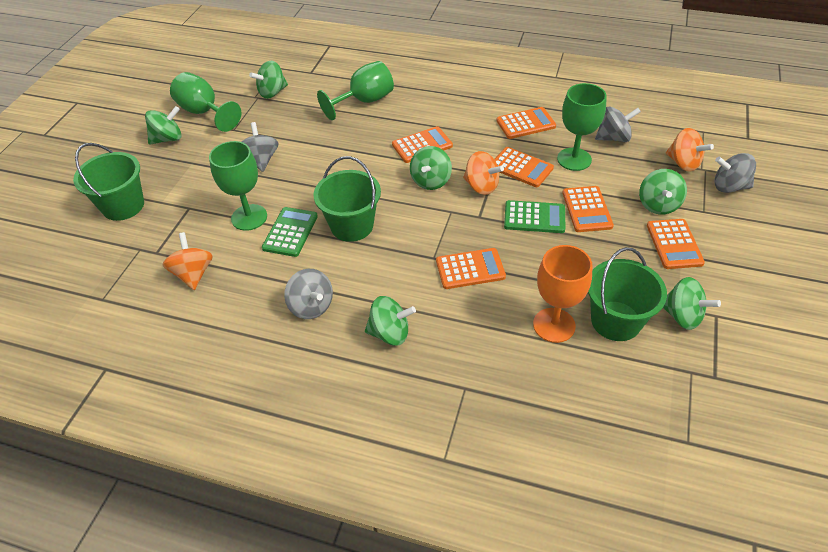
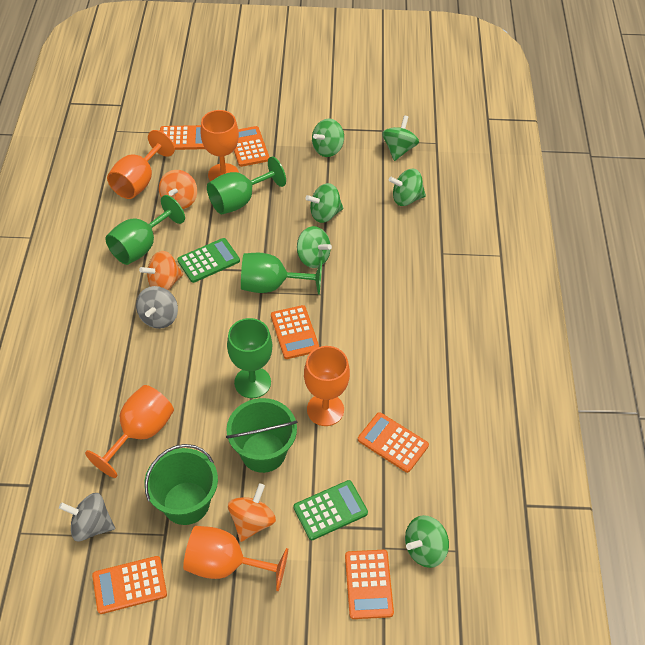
green bucket: 3 -> 2
grey spinning top: 4 -> 2
orange goblet: 1 -> 5

